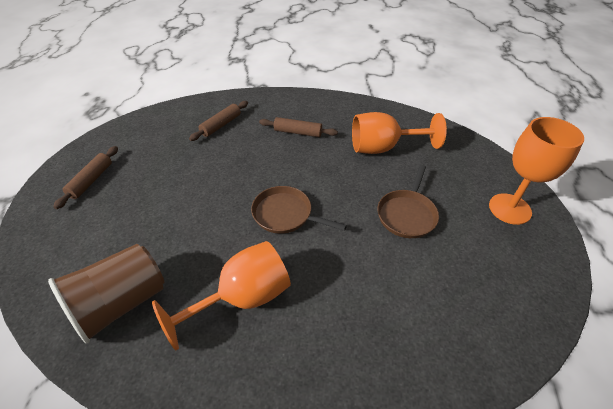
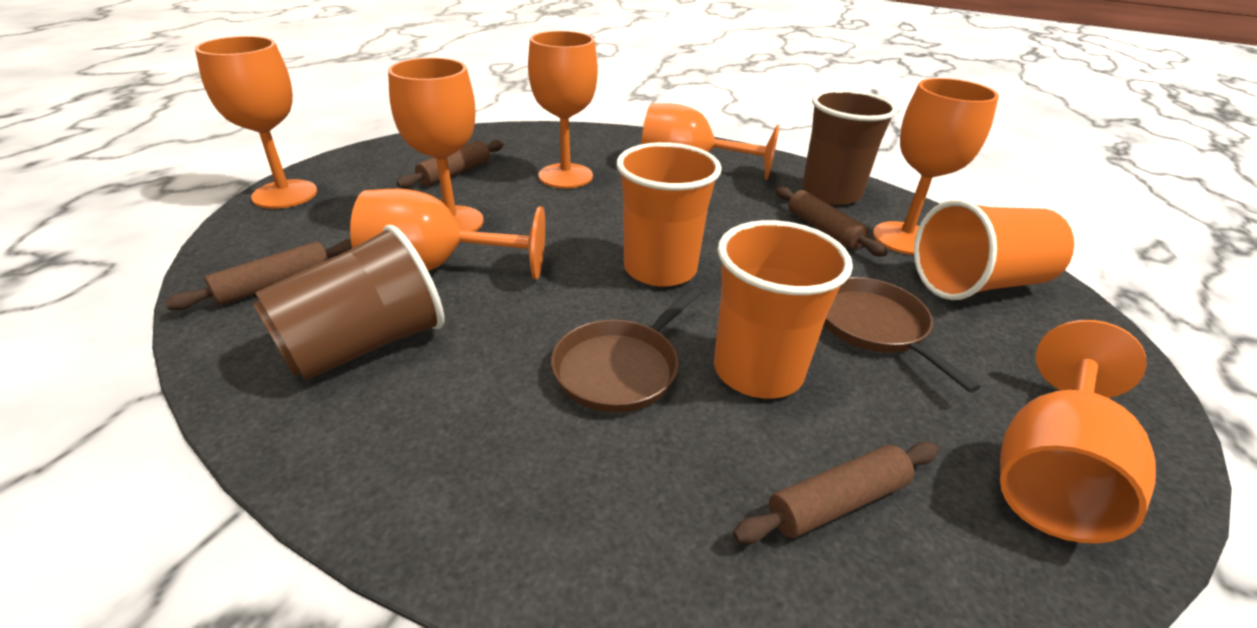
brown cup: 1 -> 2
brown rolling pin: 3 -> 4
orange cup: 0 -> 3
orange goblet: 3 -> 7

